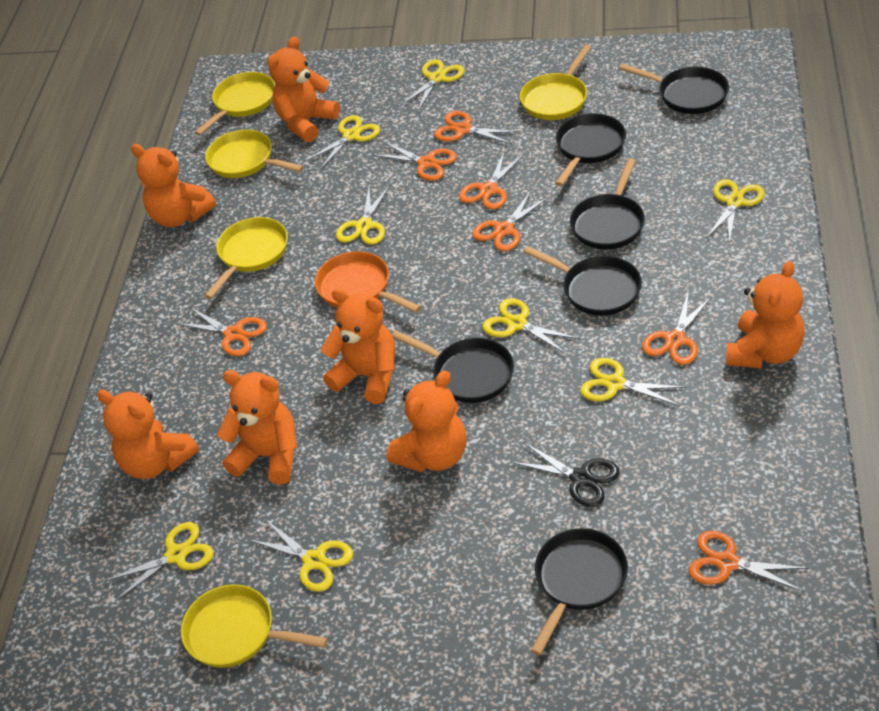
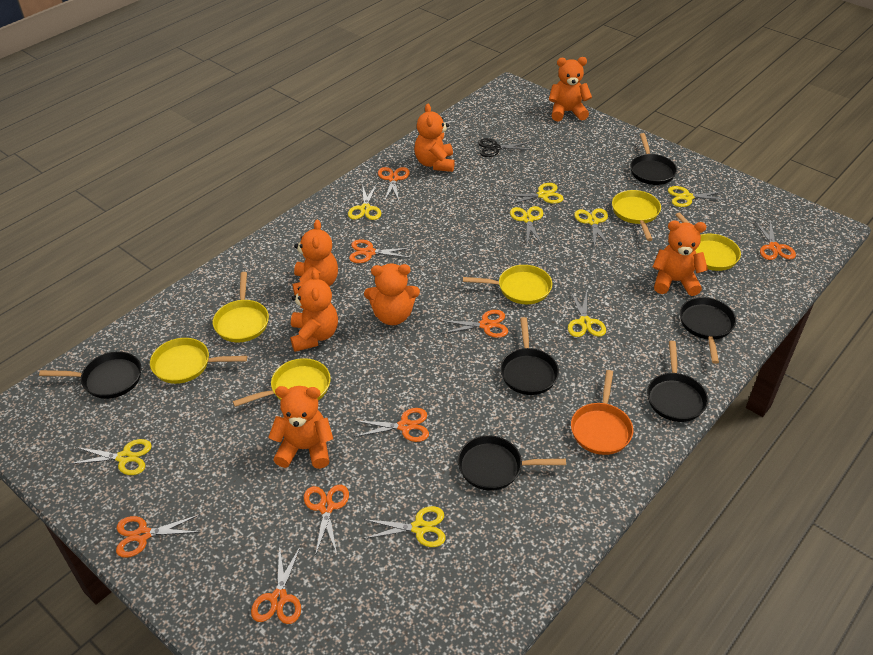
orange scissors: 7 -> 8
yellow pan: 5 -> 6

